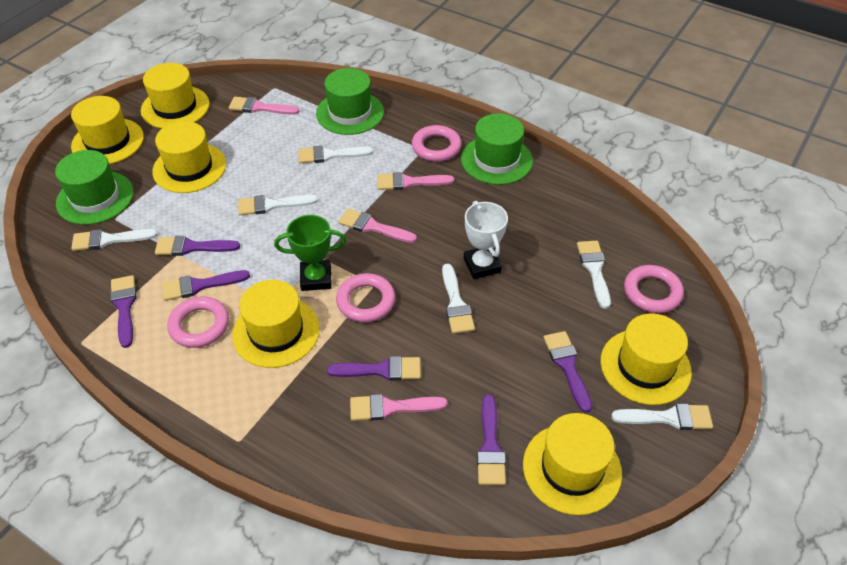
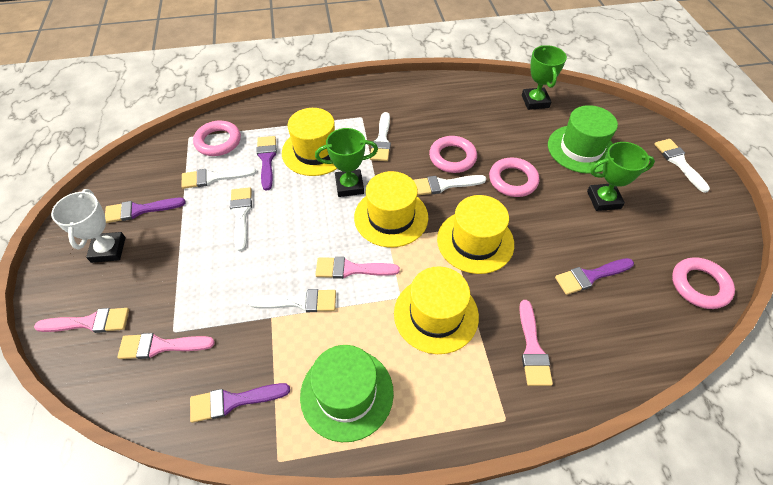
green hat: 3 -> 2
green trophy: 1 -> 3
purple brush: 6 -> 4
yellow hat: 6 -> 4

